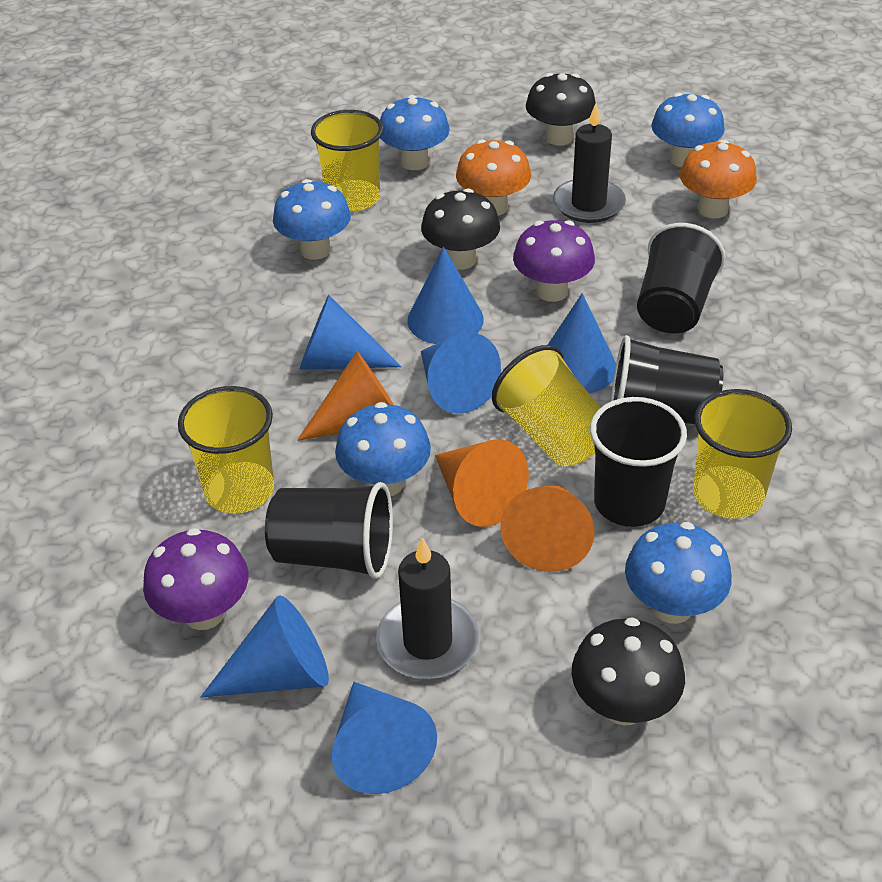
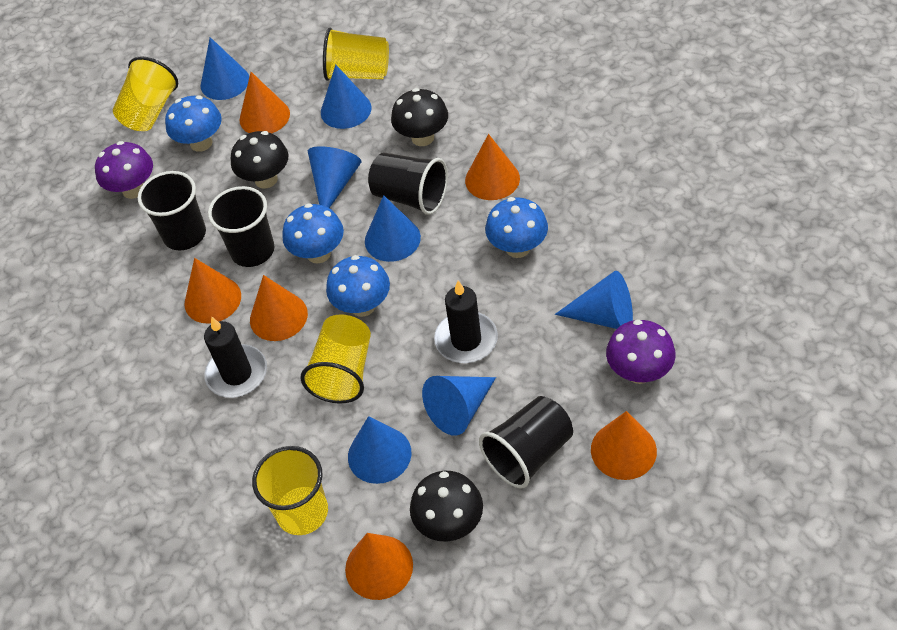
blue cone: 6 -> 7
blue mushroom: 5 -> 4
orange cone: 3 -> 6
orange mushroom: 2 -> 0

